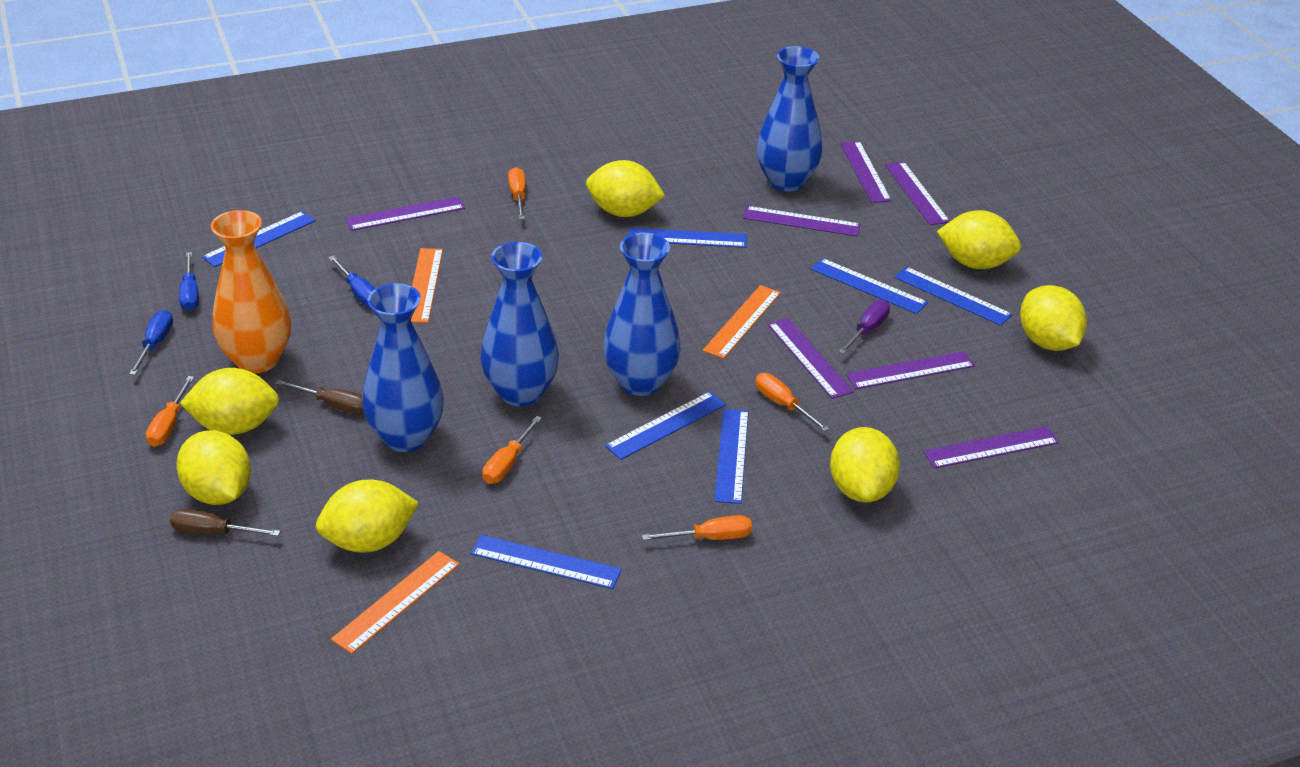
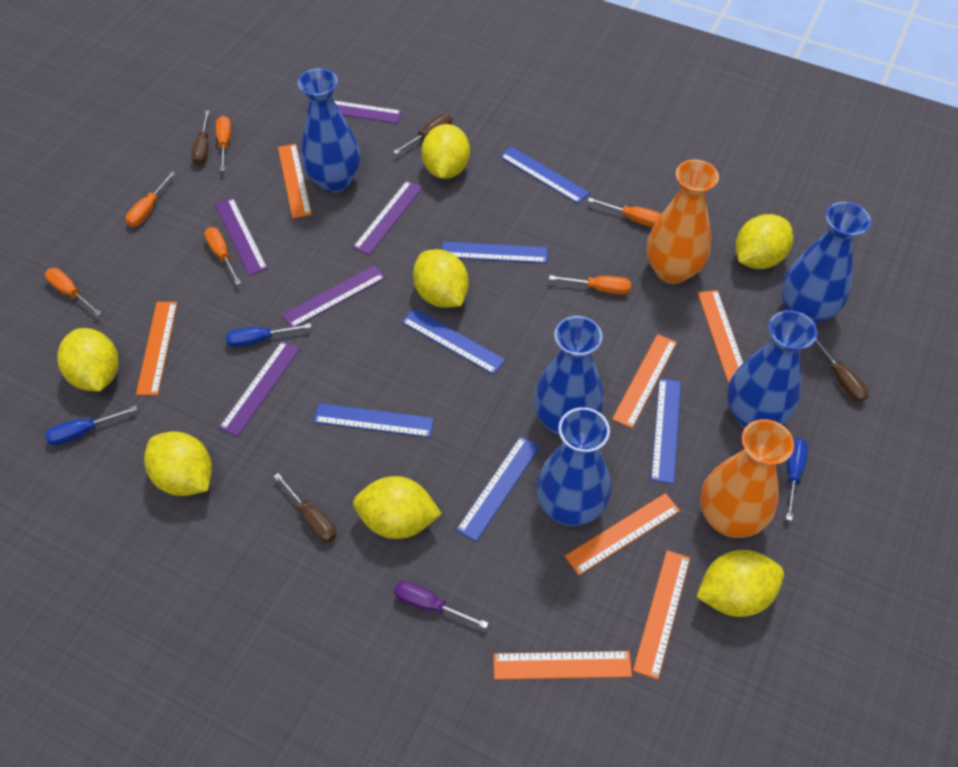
blue ruler: 7 -> 6
blue vase: 4 -> 5
brown screwdriver: 2 -> 4
orange ruler: 3 -> 7
orange screwdriver: 5 -> 6
orange vase: 1 -> 2
purple ruler: 7 -> 5

